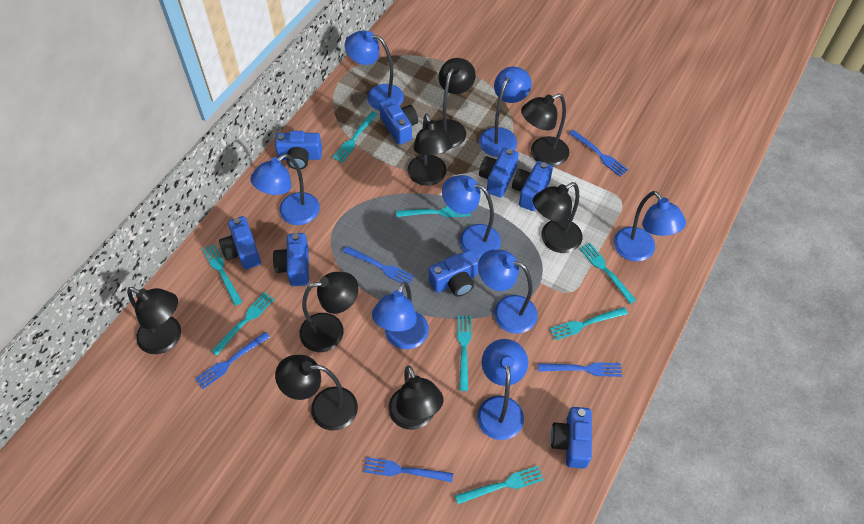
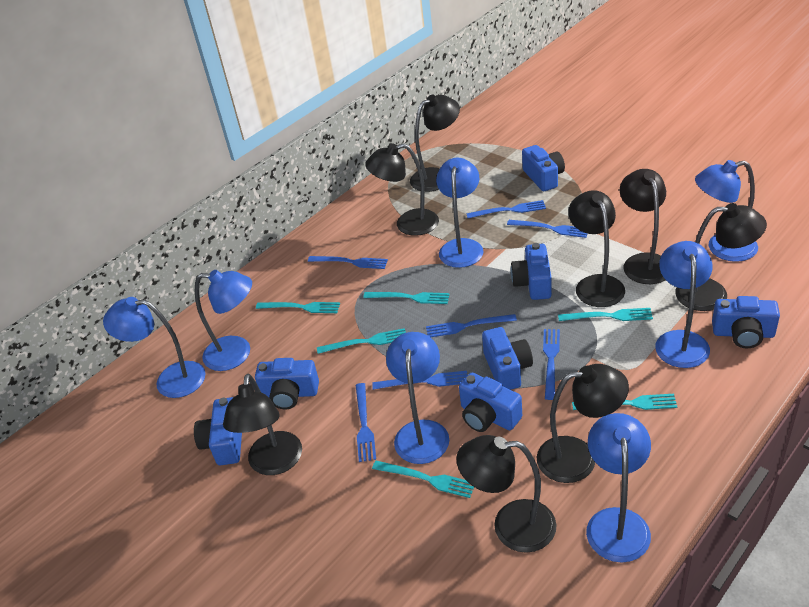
blue camera: 8 -> 7
blue fork: 5 -> 7
blue lamp: 8 -> 7
turquoise fork: 8 -> 6

